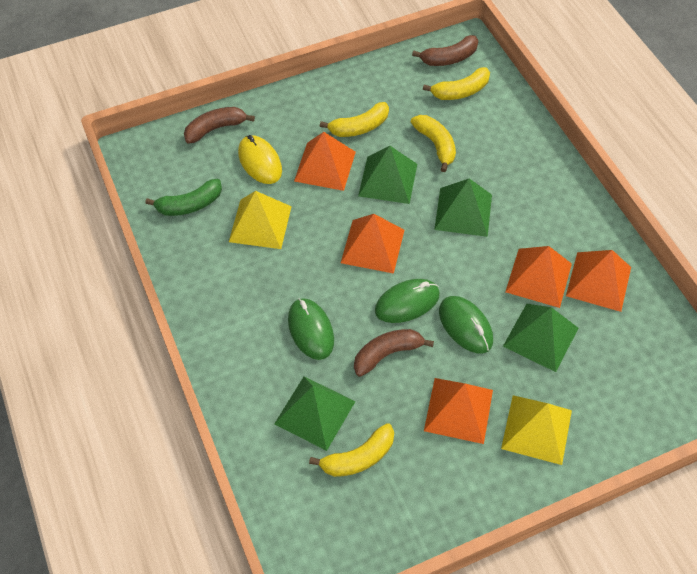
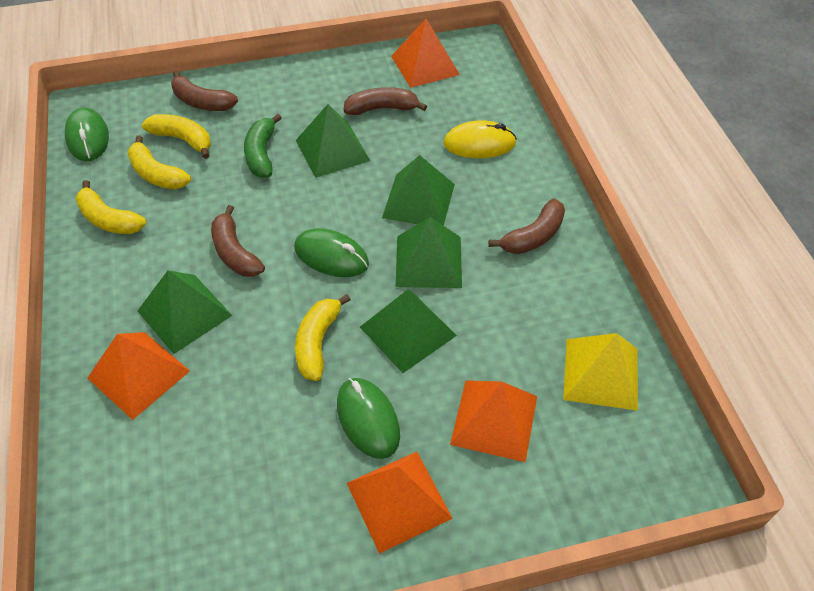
brown banana: 3 -> 4
green pyramid: 4 -> 5
orange pyramid: 5 -> 4
yellow pyramid: 2 -> 1

